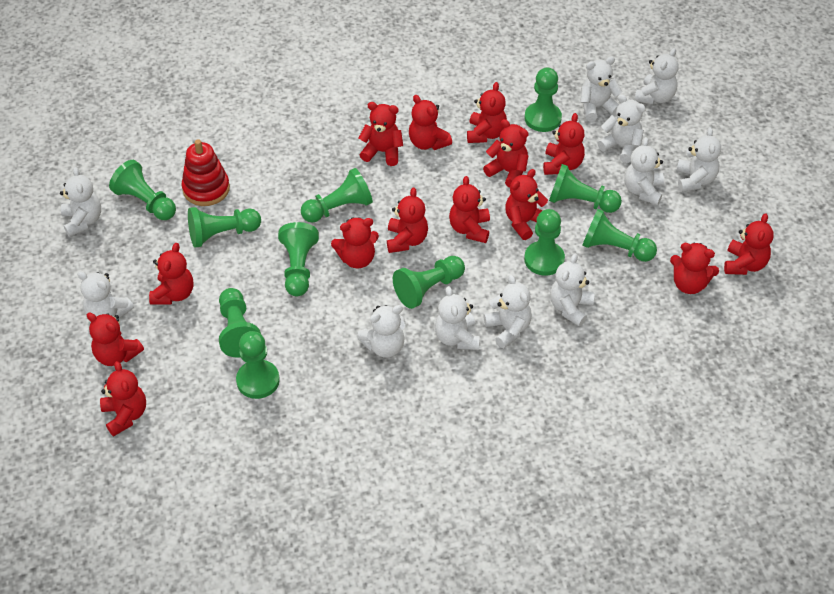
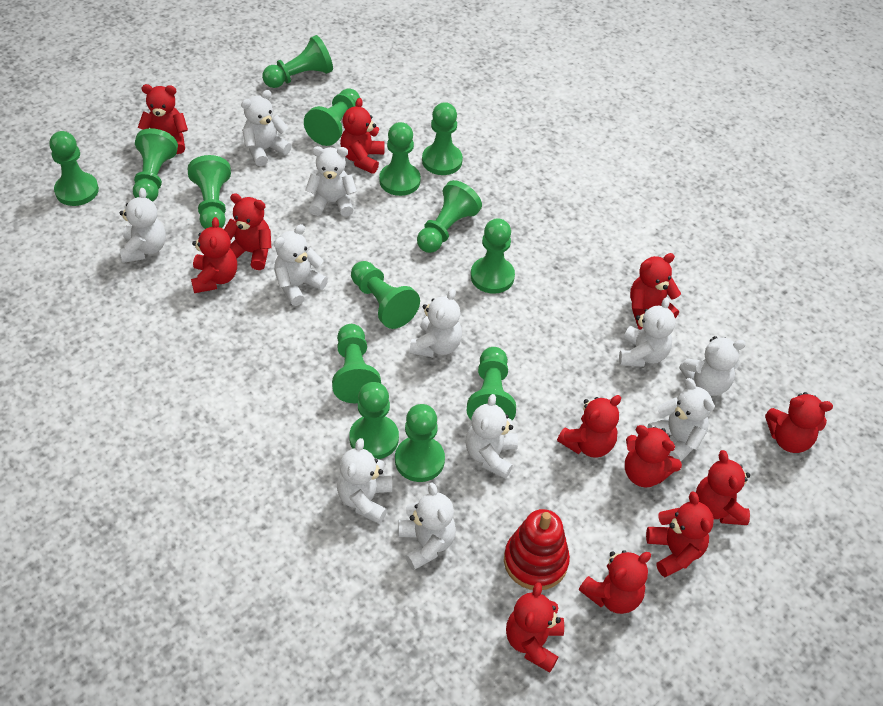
green pawn: 11 -> 14
red teddy bear: 14 -> 12

